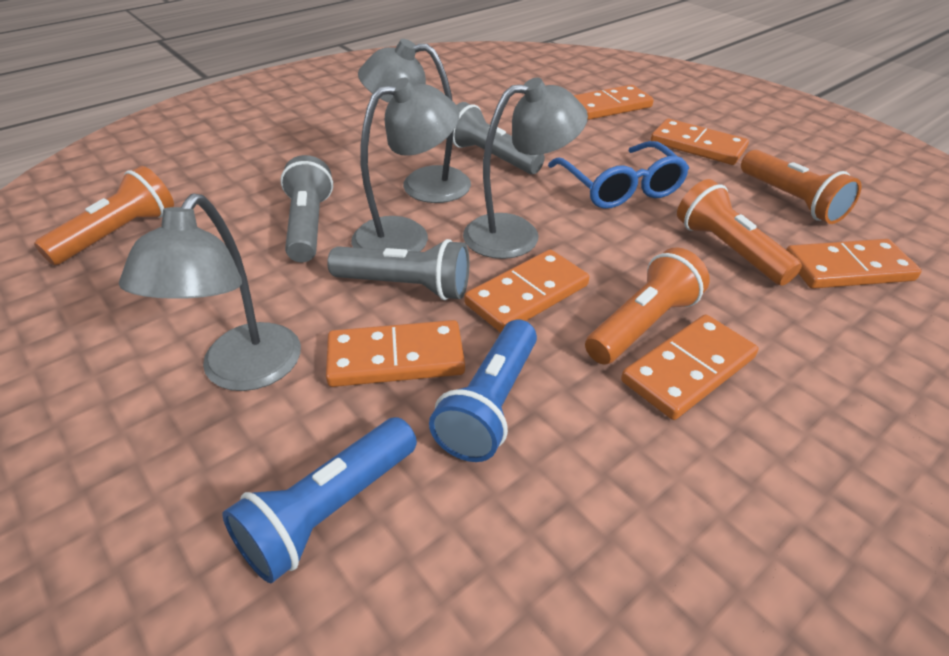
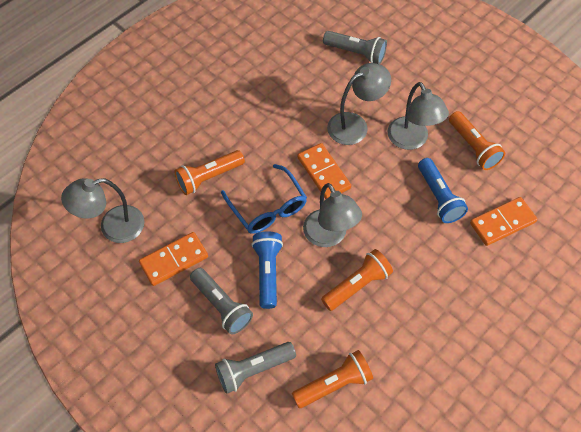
orange domino: 6 -> 3

